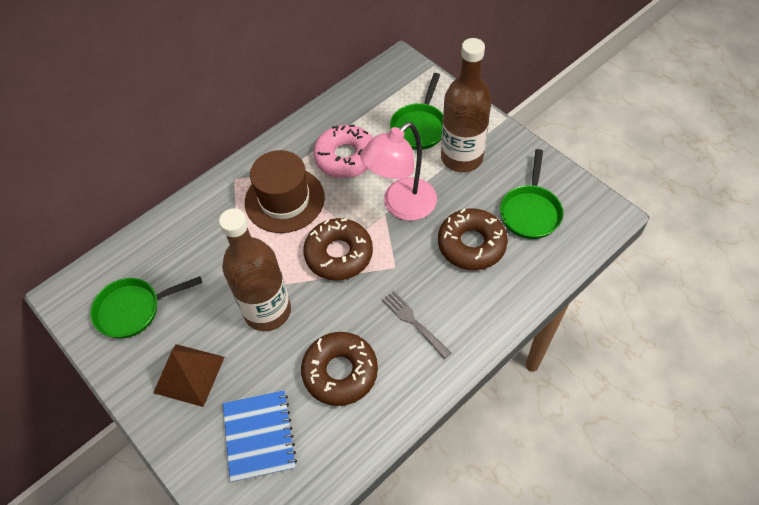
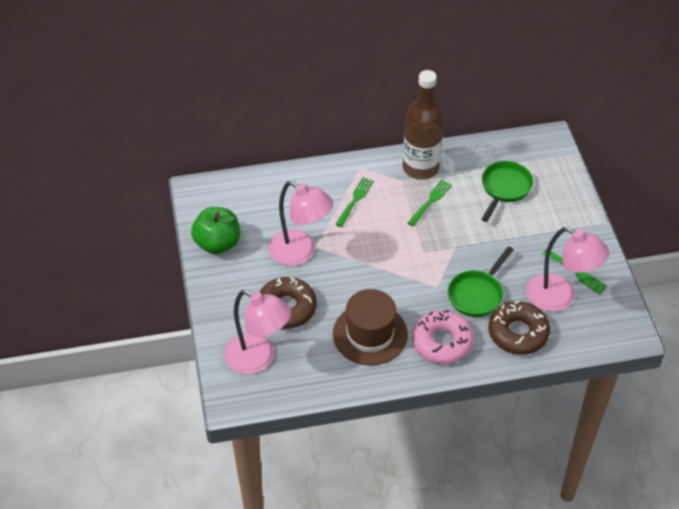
blue notebook: 1 -> 0
brown bottle: 2 -> 1
brown donut: 3 -> 2
brown pyramid: 1 -> 0
green apple: 0 -> 1
green fork: 0 -> 3
green pan: 3 -> 2
grey fork: 1 -> 0
pink lamp: 1 -> 3

